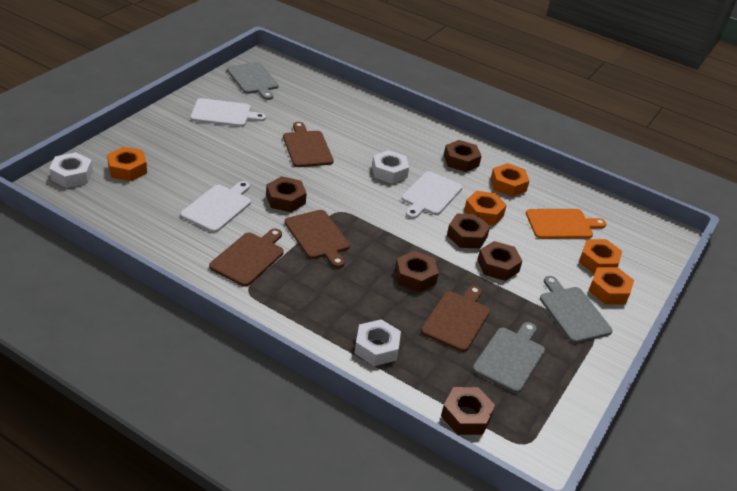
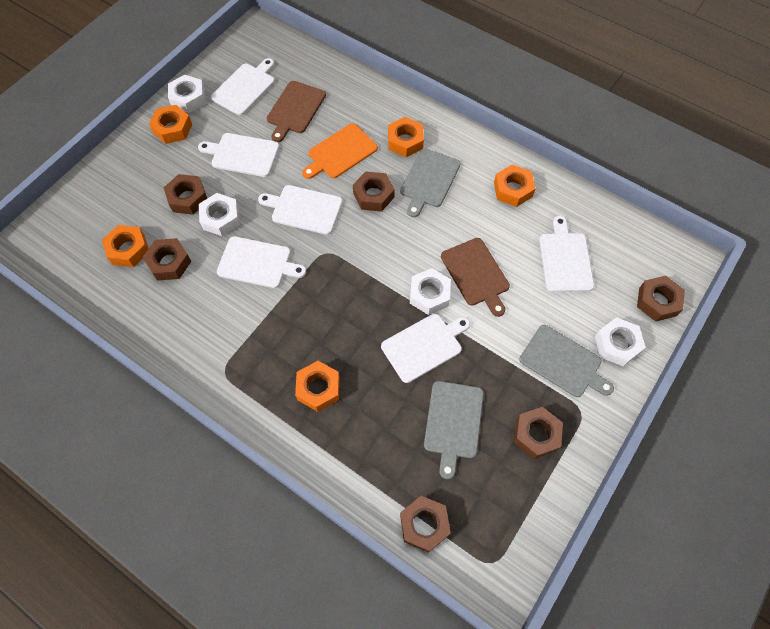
brown cutting board: 4 -> 2
white cutting board: 3 -> 6
white nut: 3 -> 4

